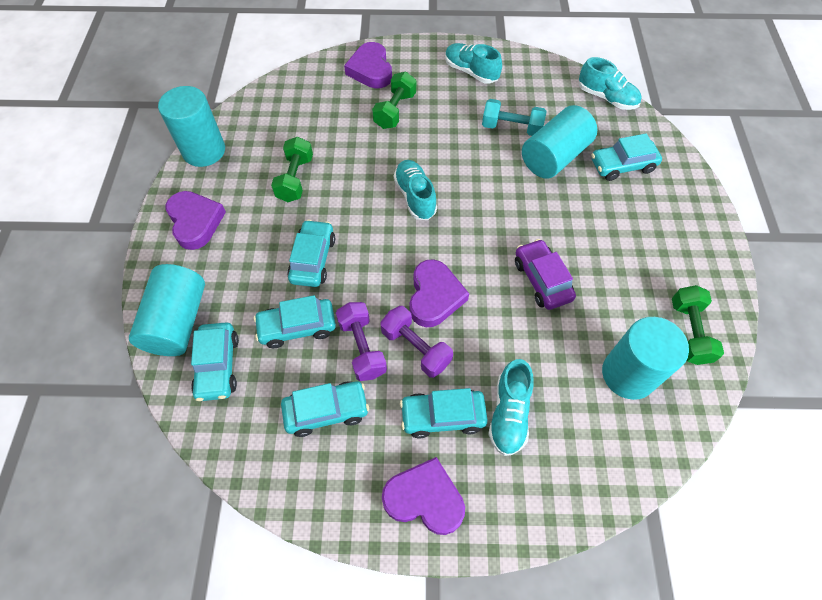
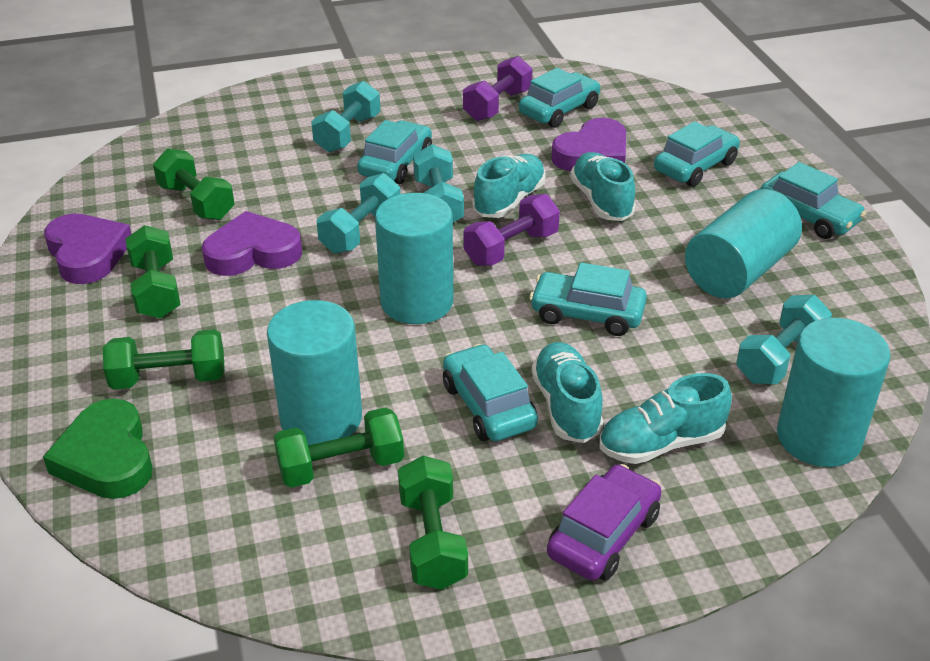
green dumbbell: 3 -> 5
green heart: 0 -> 1
purple heart: 4 -> 3
turquoise dumbbell: 1 -> 4

